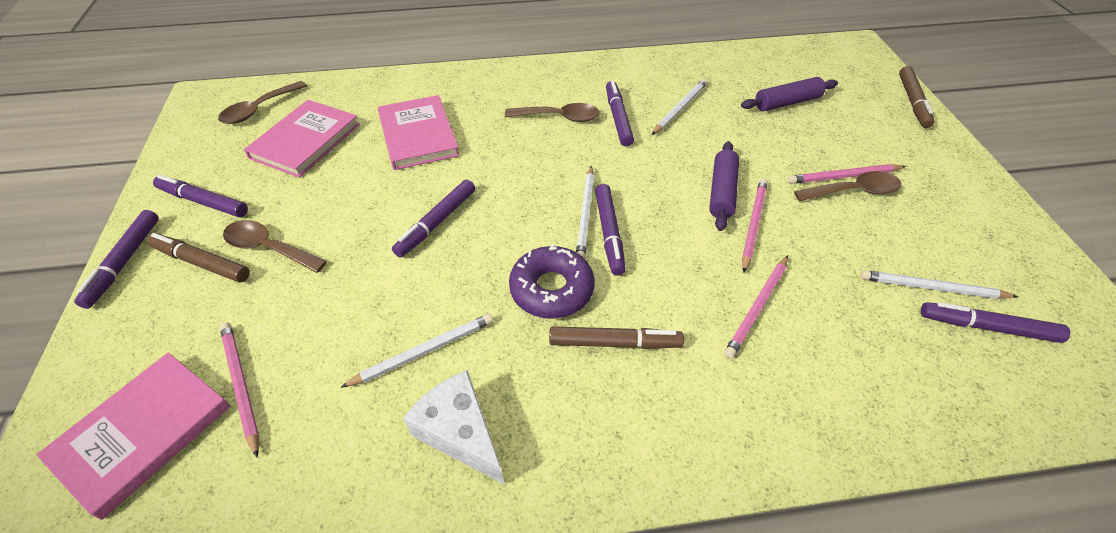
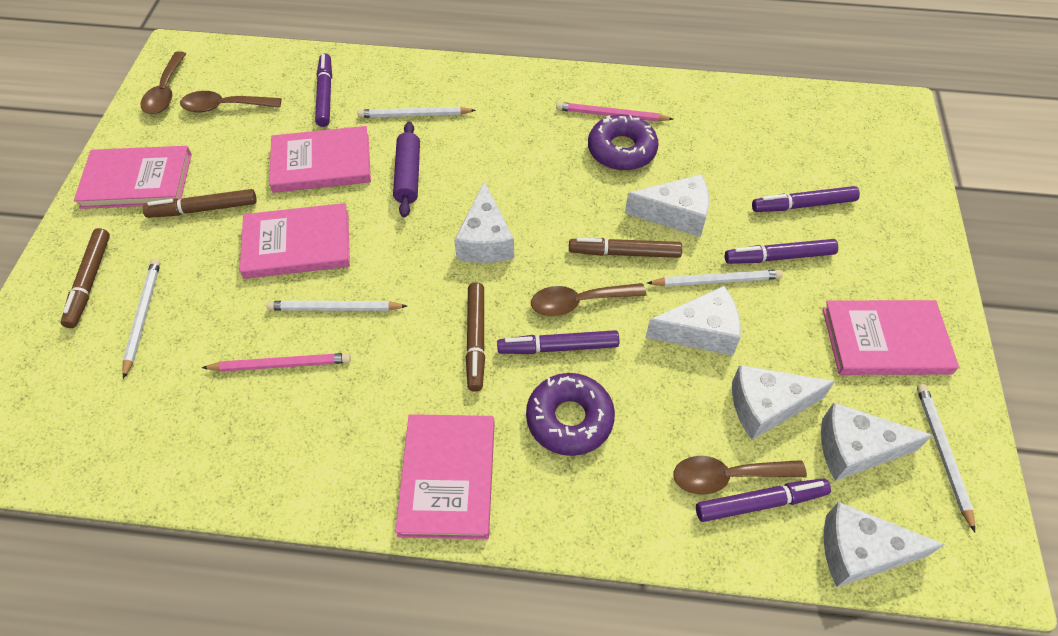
brown marker: 3 -> 4
pink book: 3 -> 5
pink pencil: 4 -> 2
purple donut: 1 -> 2
purple marker: 6 -> 5
purple rolling pin: 2 -> 1
white cheese: 1 -> 6
white pencil: 4 -> 5

